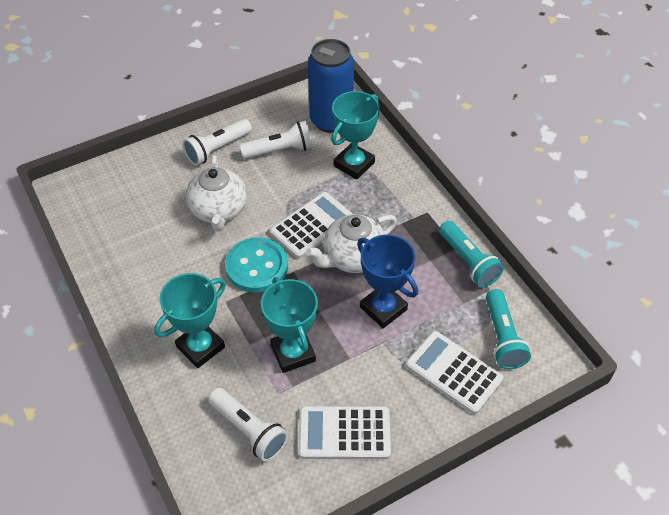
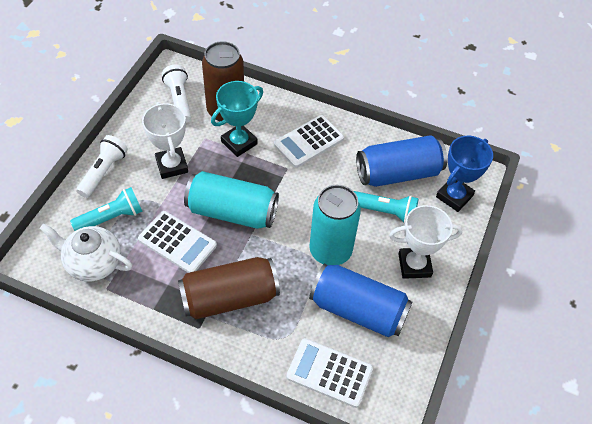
blue can: 1 -> 2
brown can: 0 -> 2
turquoise button: 1 -> 0
turquoise can: 0 -> 2
turquoise trophy: 3 -> 1
white flashlight: 3 -> 2
white teapot: 2 -> 1
white trophy: 0 -> 2

